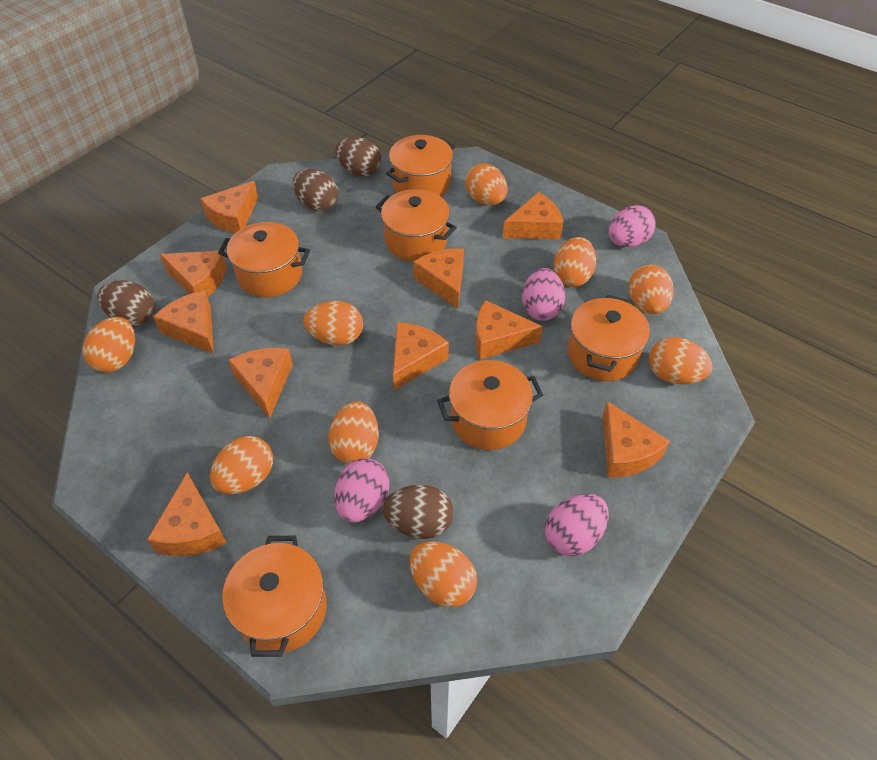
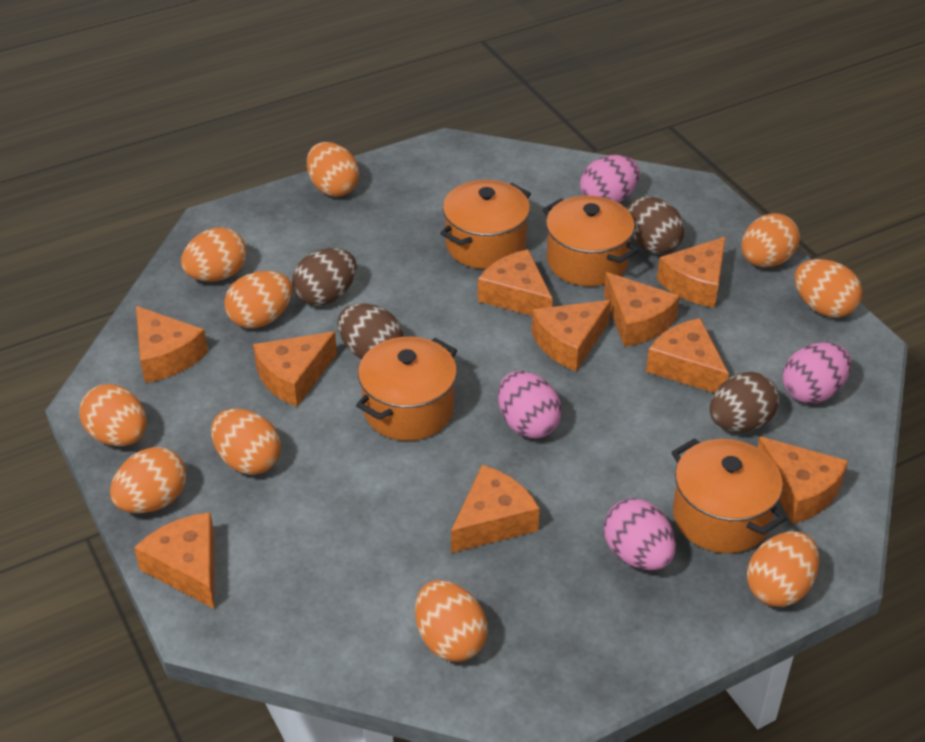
orange egg: 9 -> 10
orange pot: 6 -> 4

